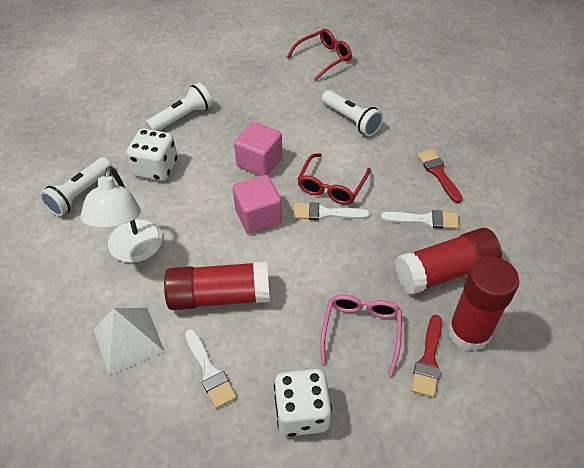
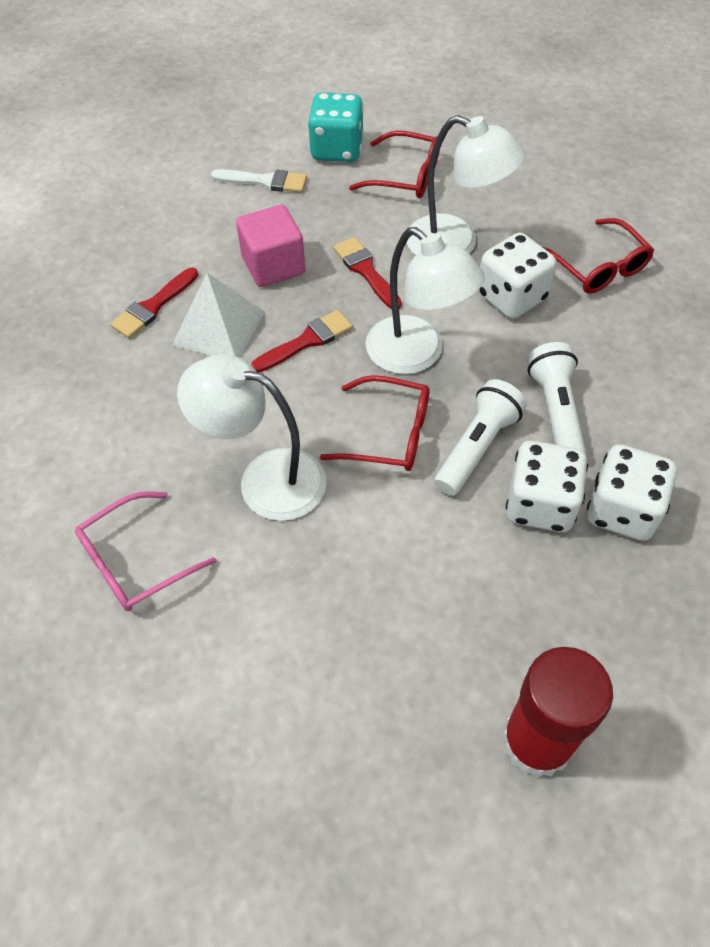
pink cube: 2 -> 1
red brush: 2 -> 3
red glasses: 2 -> 3
red glue stick: 3 -> 1
turquoise dice: 0 -> 1
white brush: 3 -> 1
white dice: 2 -> 3
white flashlight: 3 -> 2
white lamp: 1 -> 3

